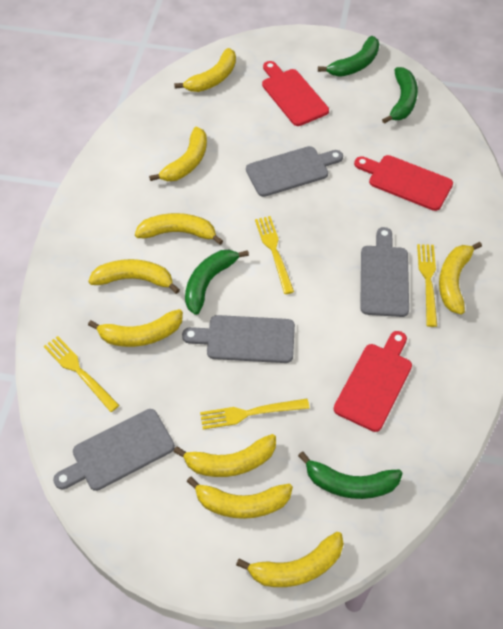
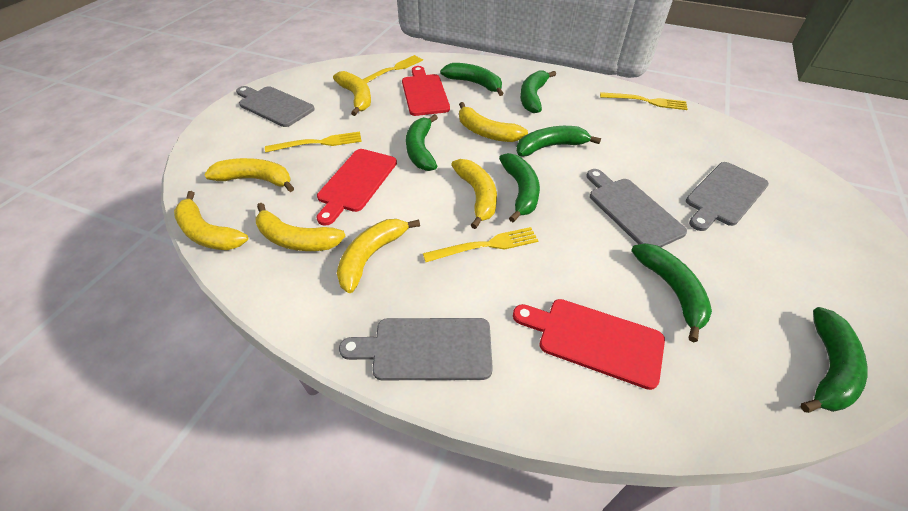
green banana: 4 -> 7
yellow banana: 9 -> 7

